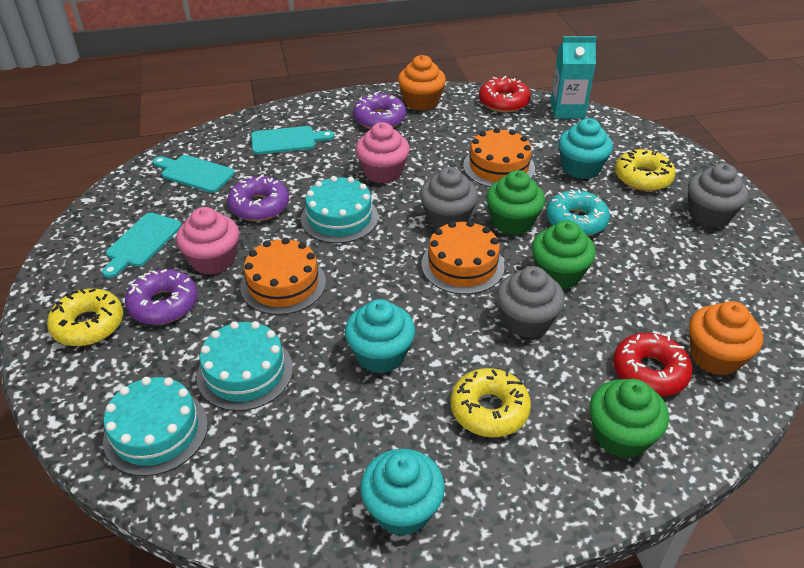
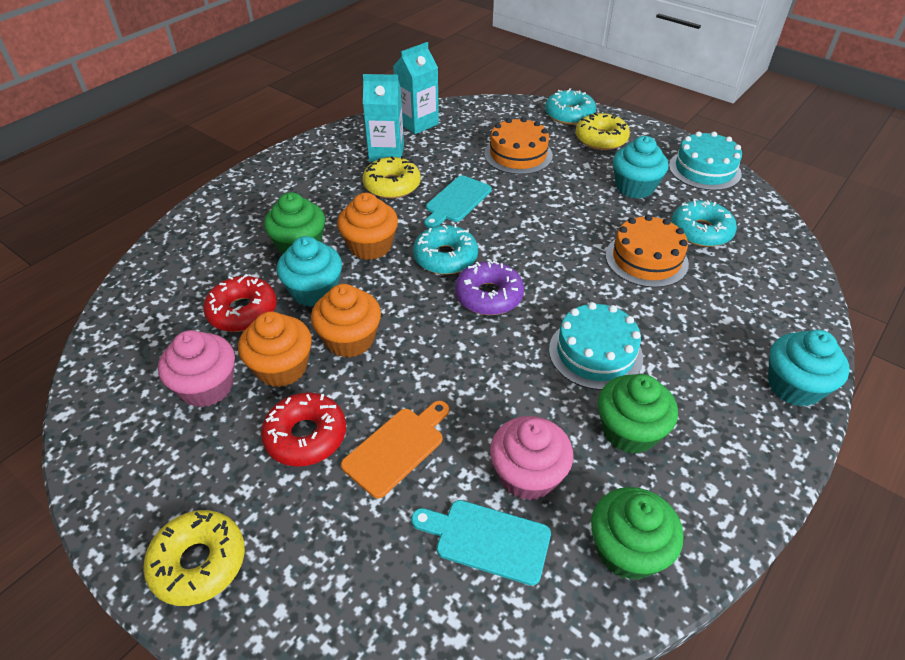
grey cupcake: 3 -> 0
orange cake: 3 -> 2
orange cupcake: 2 -> 3
orange cutting board: 0 -> 1
purple donut: 3 -> 1
turquoise cake: 3 -> 2
turquoise carton: 1 -> 2
turquoise cutting board: 3 -> 2
turquoise donut: 1 -> 3

